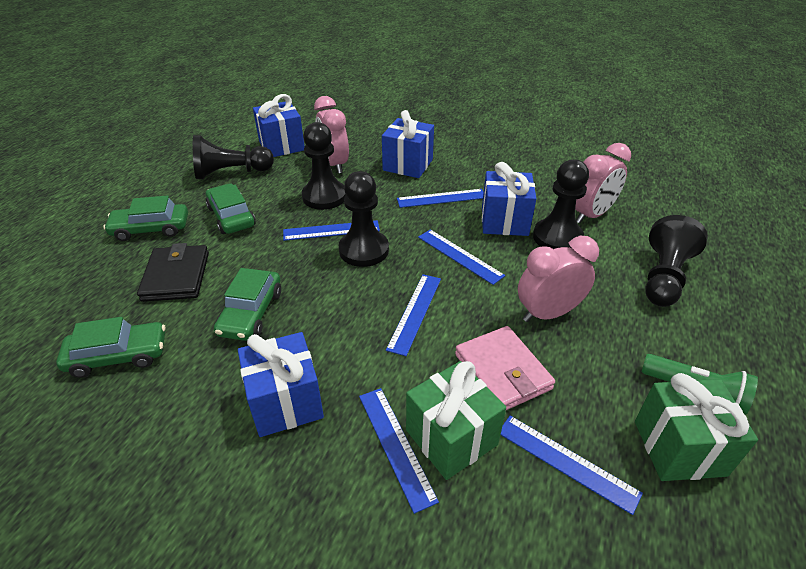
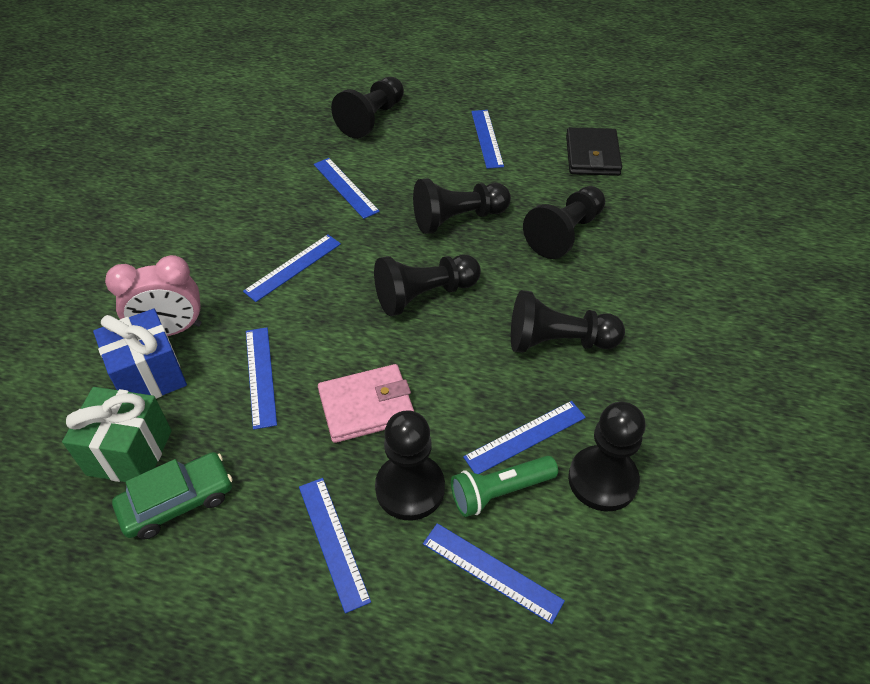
black pawn: 5 -> 7
blue gift: 4 -> 1
blue ruler: 6 -> 7
green car: 4 -> 1
green gift: 2 -> 1
pink clock: 3 -> 1

